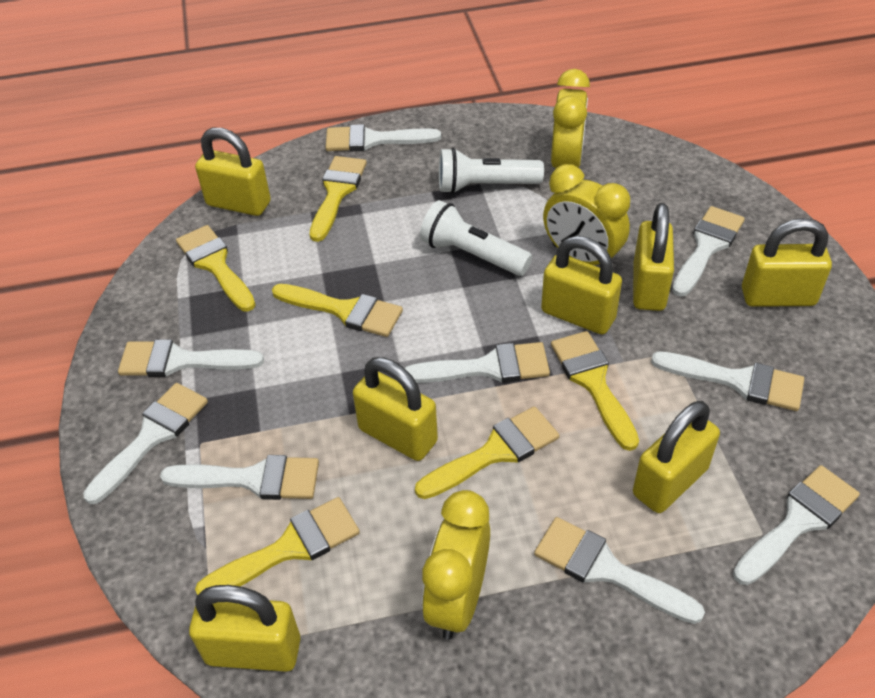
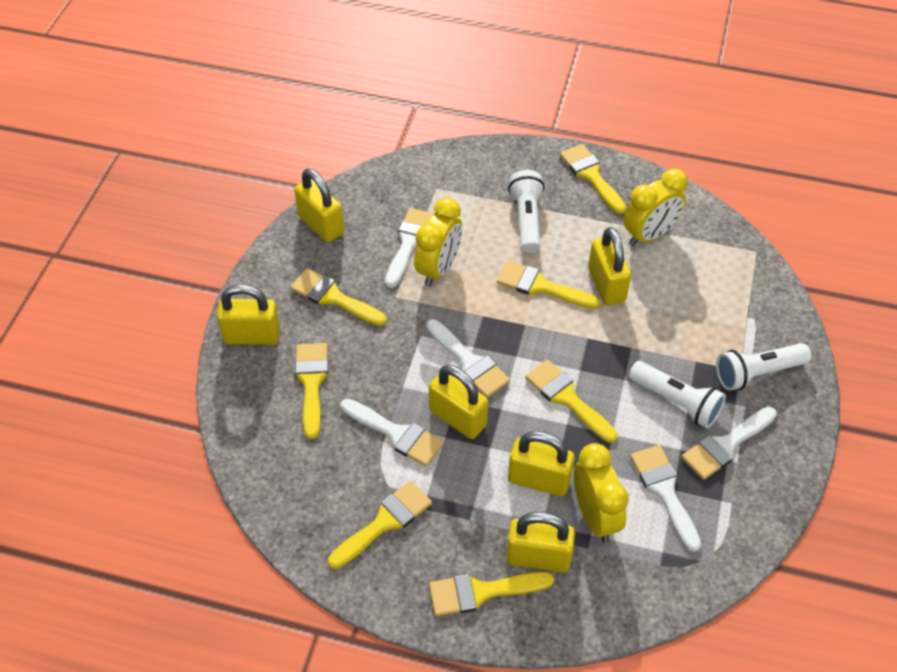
white brush: 9 -> 5
white flashlight: 2 -> 3
yellow brush: 6 -> 7
yellow padlock: 7 -> 6

